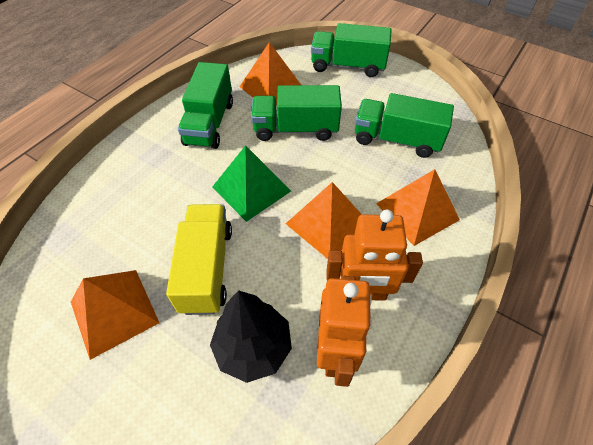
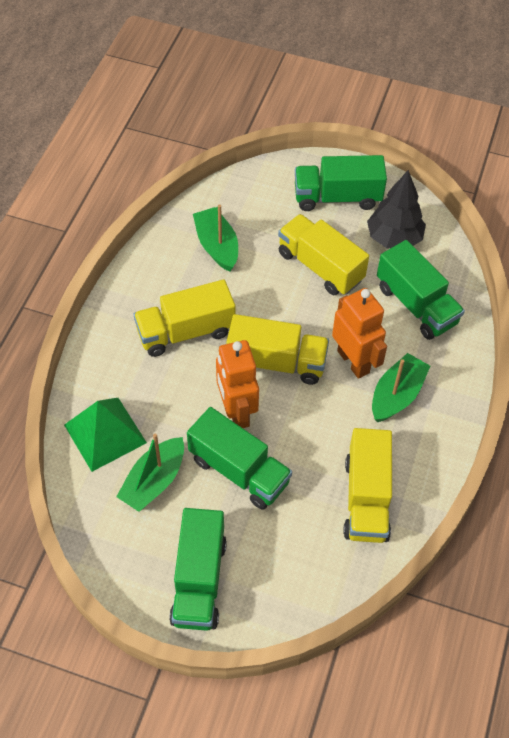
green boat: 0 -> 3
orange pyramid: 4 -> 0
yellow truck: 1 -> 4

